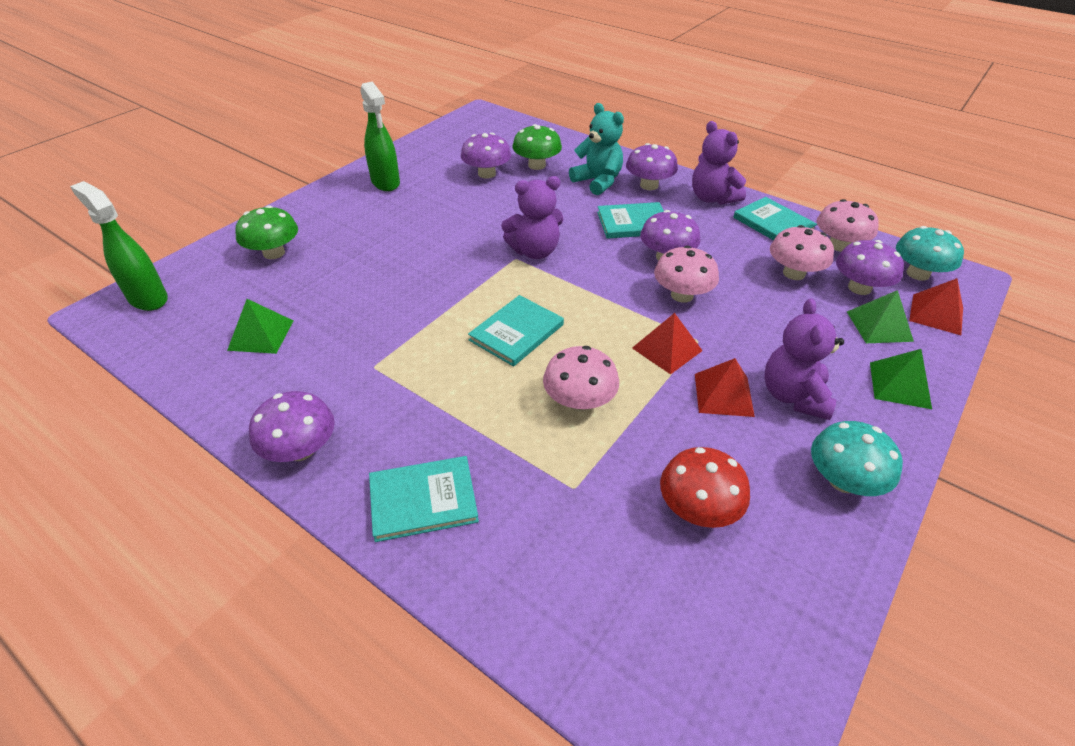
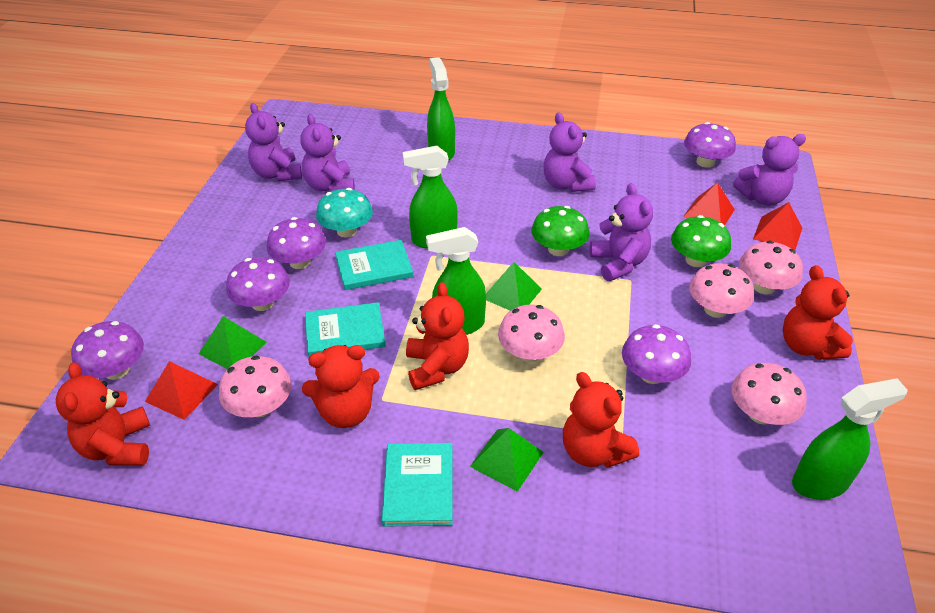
green spray bottle: 2 -> 4
pink mushroom: 4 -> 5
purple teddy bear: 3 -> 5
red mushroom: 1 -> 0
red teddy bear: 0 -> 5
turquoise book: 4 -> 3
turquoise mushroom: 2 -> 1
turquoise teddy bear: 1 -> 0

